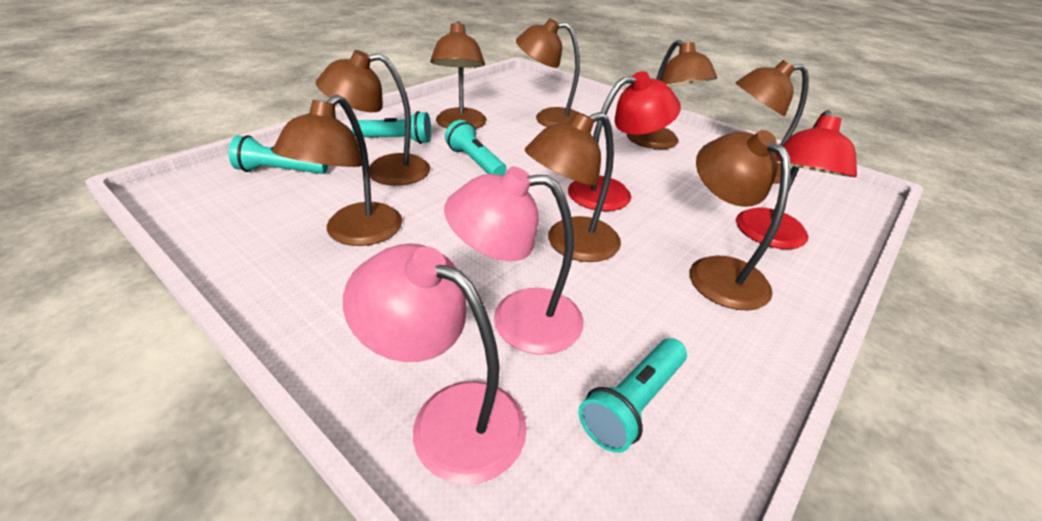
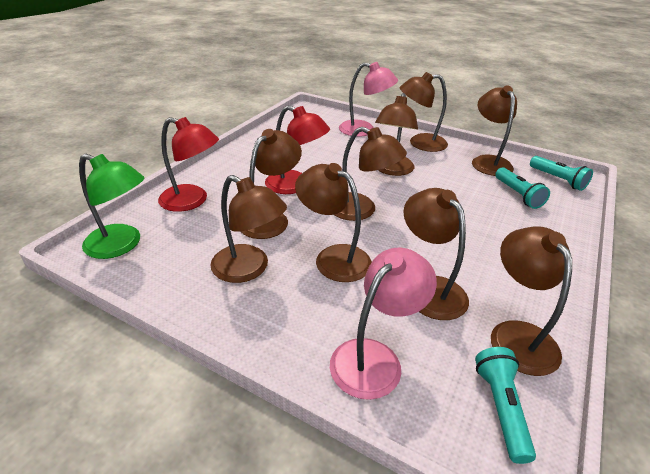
brown lamp: 8 -> 9
green lamp: 0 -> 1
turquoise flashlight: 4 -> 3

